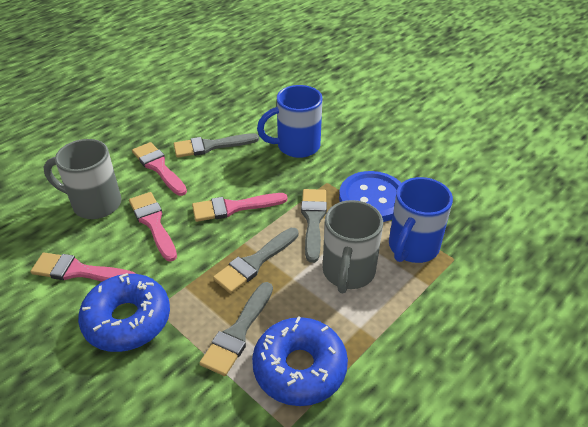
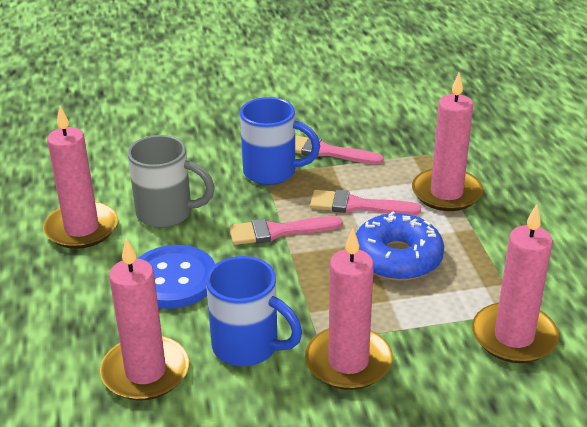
blue donut: 2 -> 1
grey brush: 4 -> 0
grey mug: 2 -> 1
pink brush: 4 -> 3
pink candle: 0 -> 5

